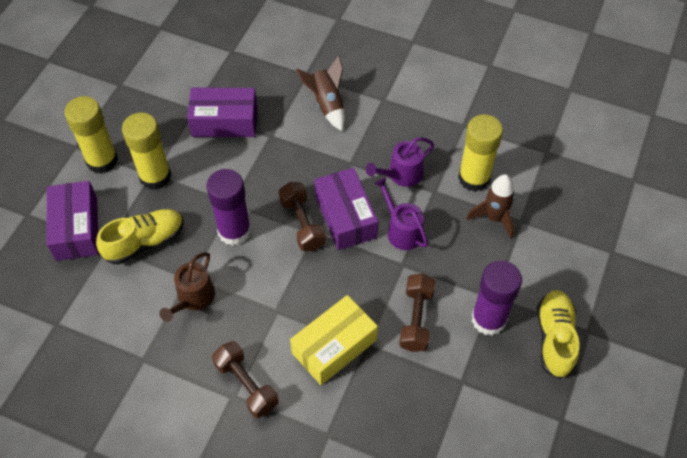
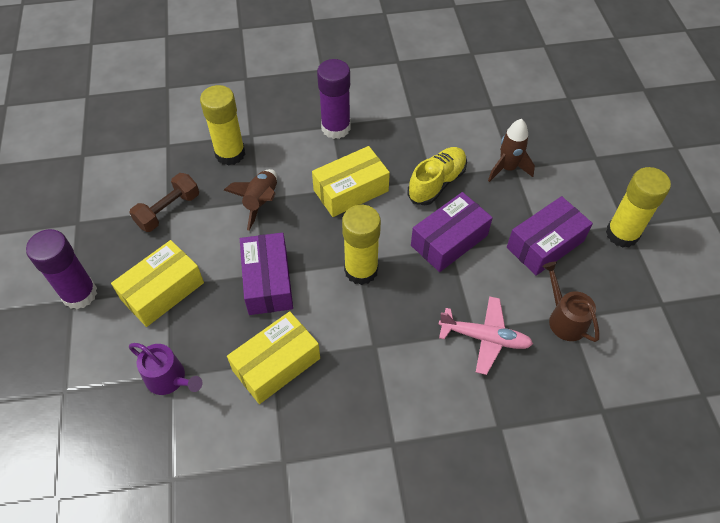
brown dumbbell: 3 -> 1
pink plane: 0 -> 1
purple watering can: 2 -> 1
yellow box: 1 -> 3
yellow shoe: 2 -> 1

